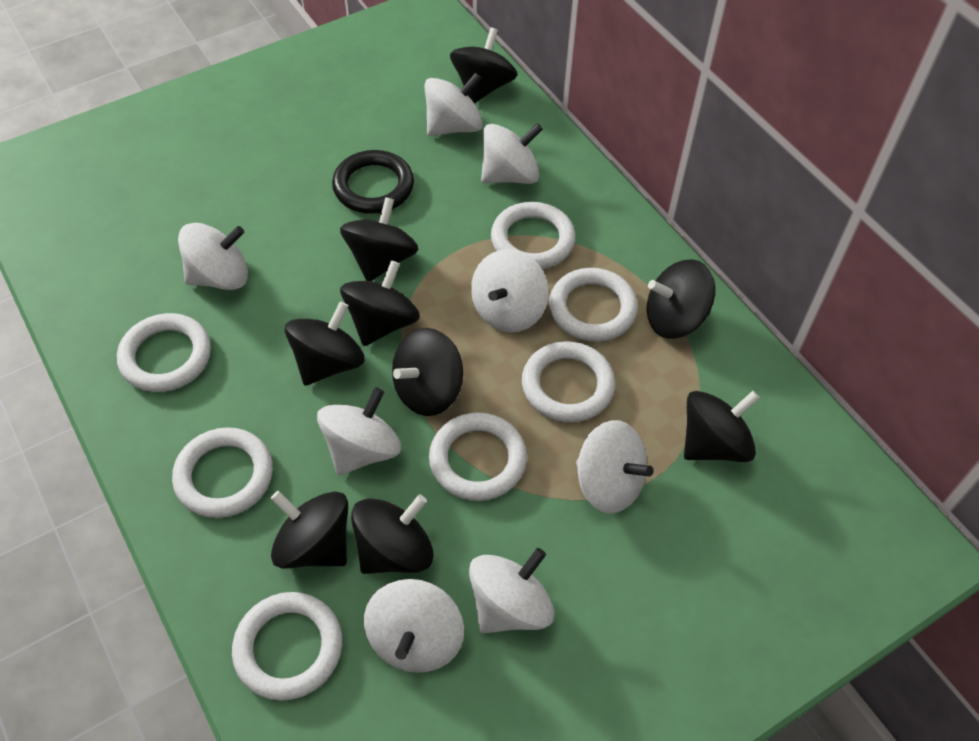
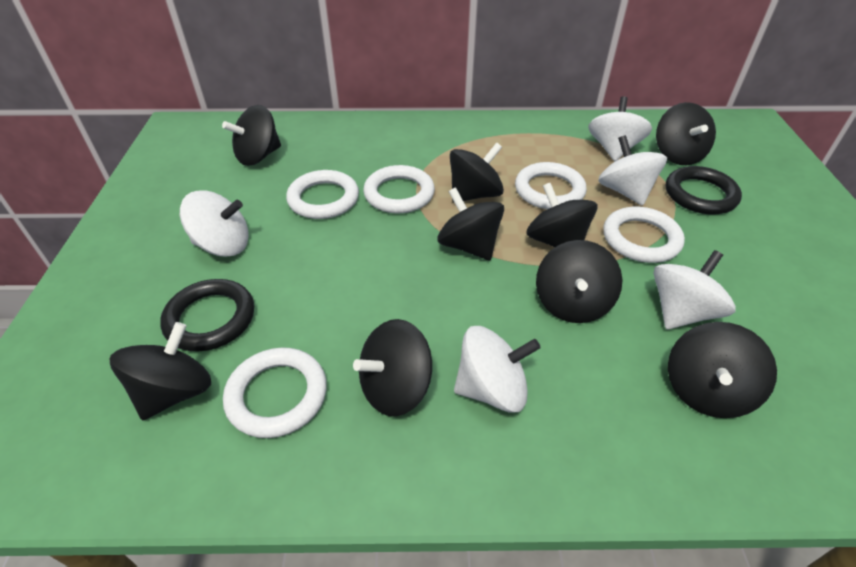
black ring: 1 -> 2
white ring: 7 -> 5
white spinning top: 8 -> 5

